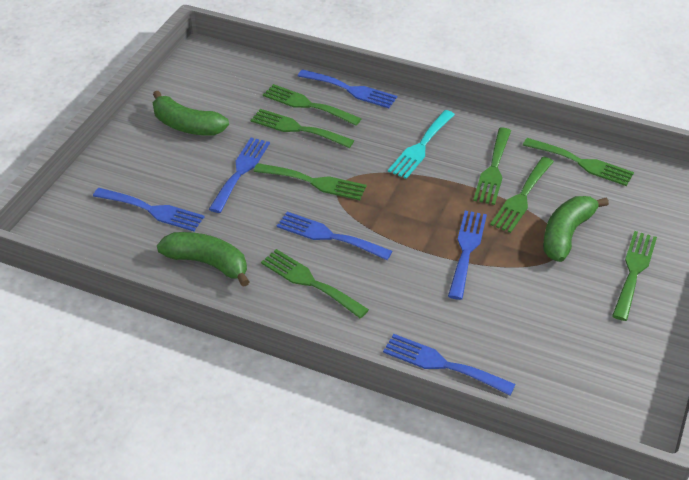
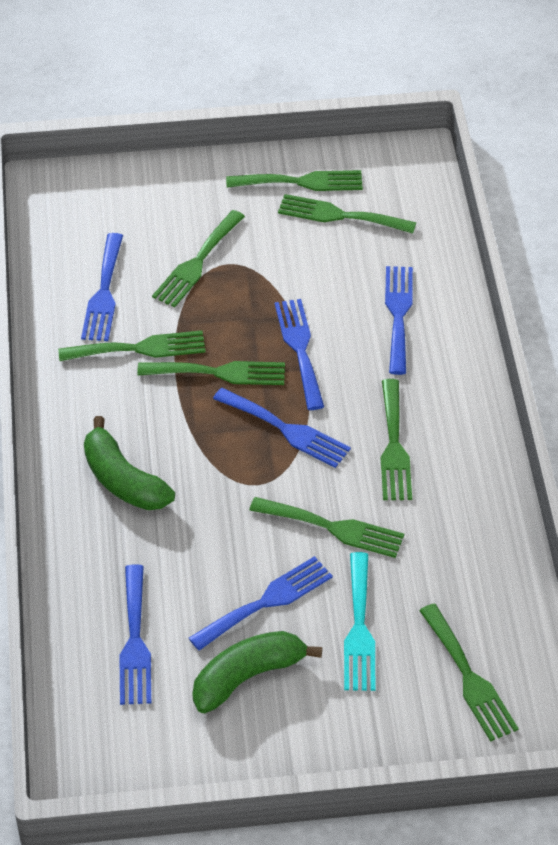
green banana: 3 -> 2

